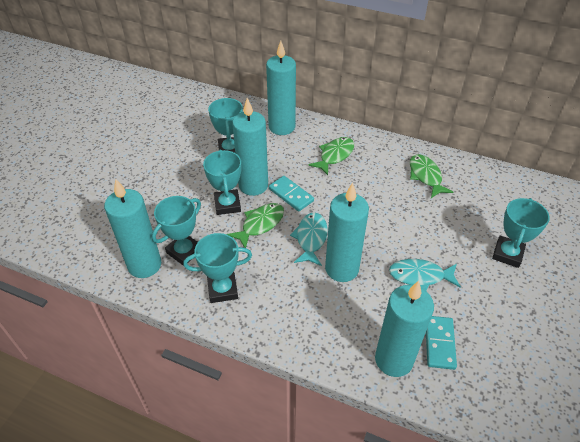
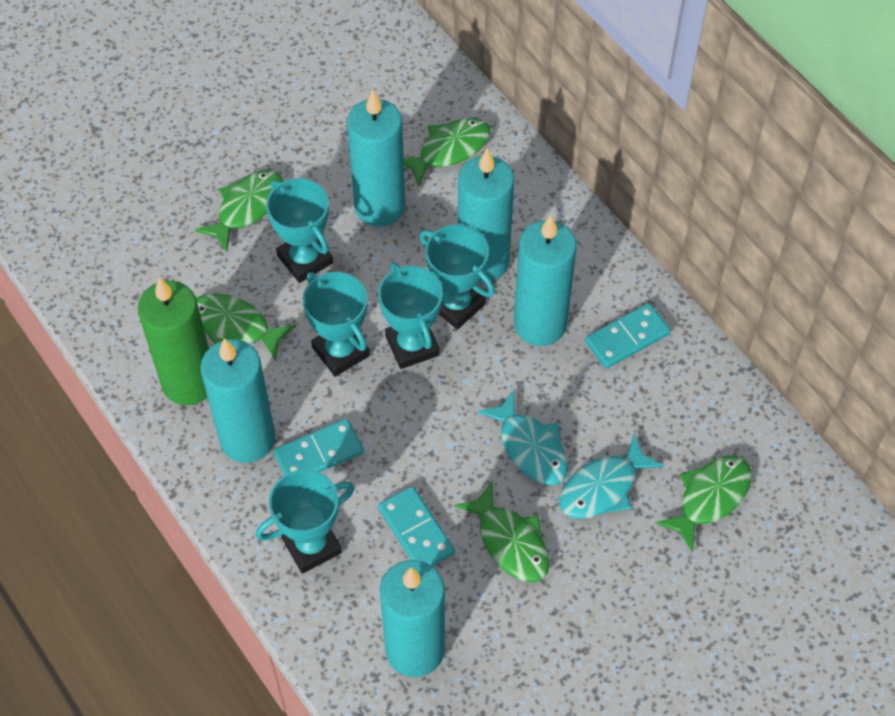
green candle: 0 -> 1
green fish: 3 -> 5
turquoise domino: 2 -> 3

